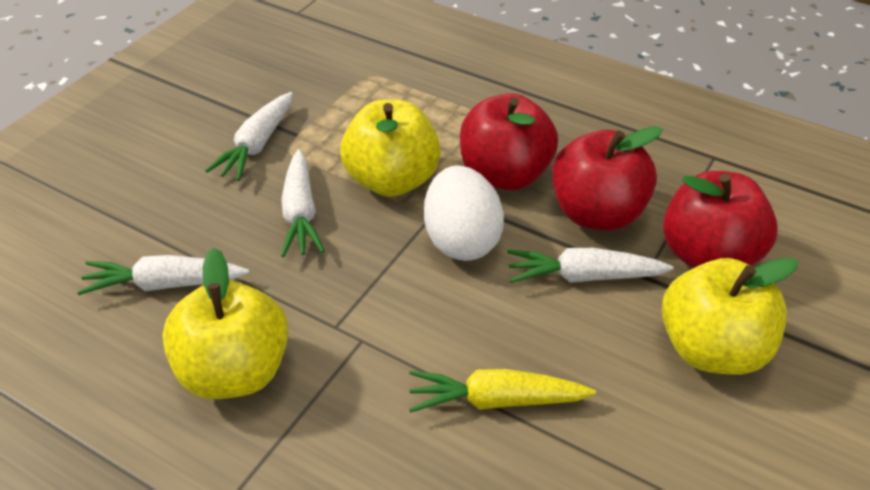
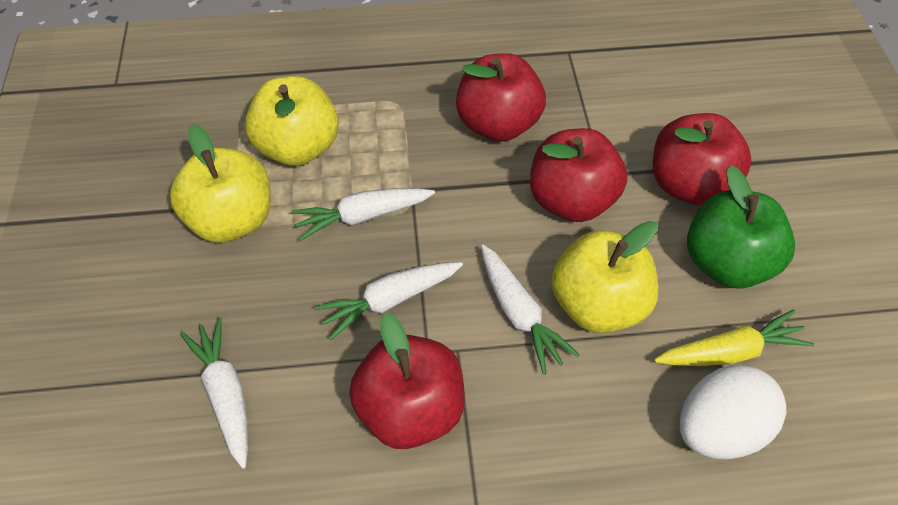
green apple: 0 -> 1
red apple: 3 -> 4

